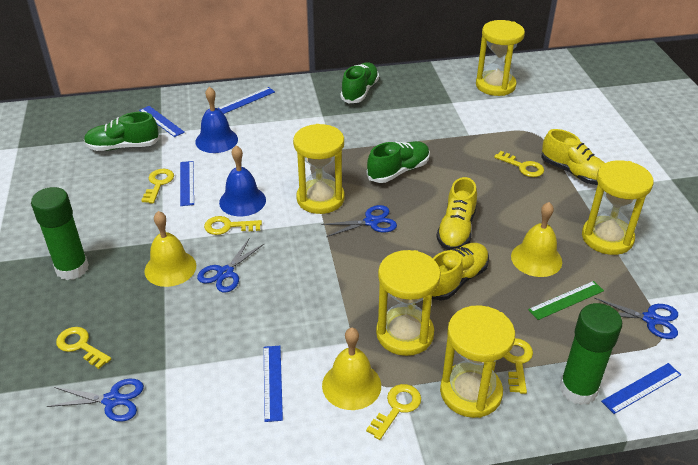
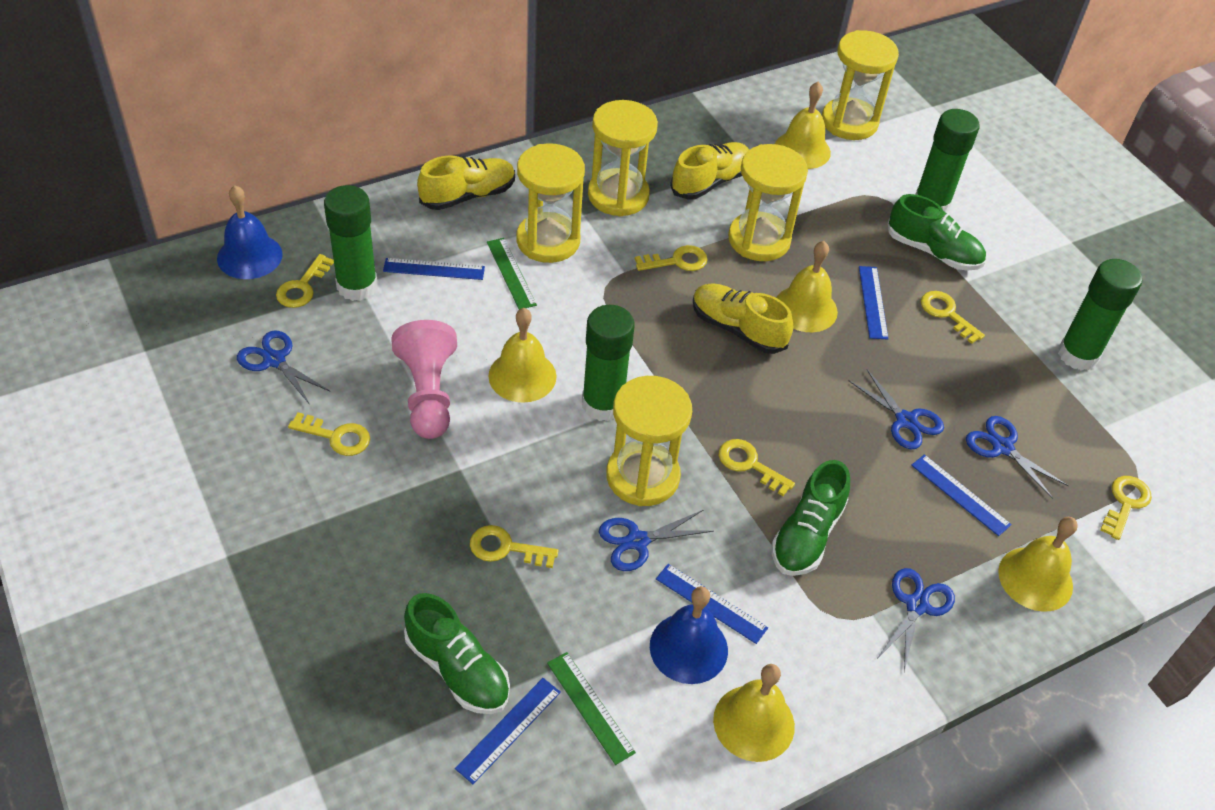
blue scissors: 4 -> 5
green glue stick: 2 -> 4
green ruler: 1 -> 2
pink pawn: 0 -> 1
yellow bell: 3 -> 5
yellow key: 6 -> 7

